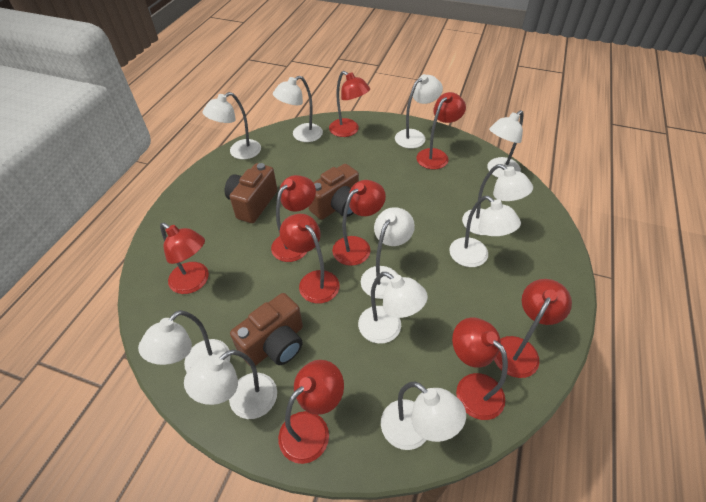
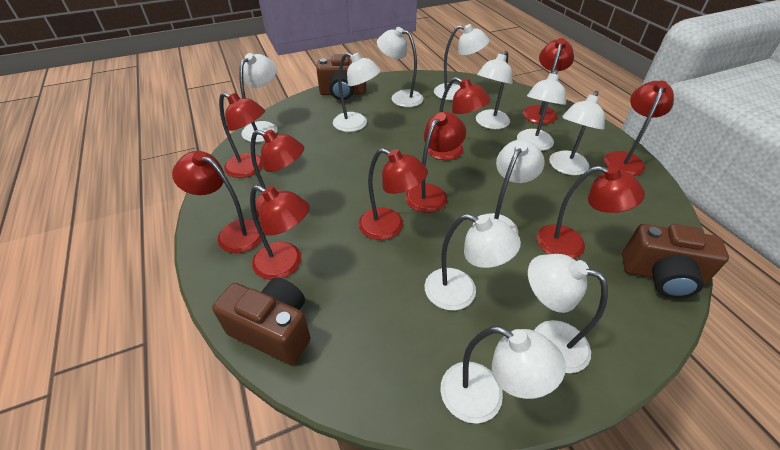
red lamp: 9 -> 10

